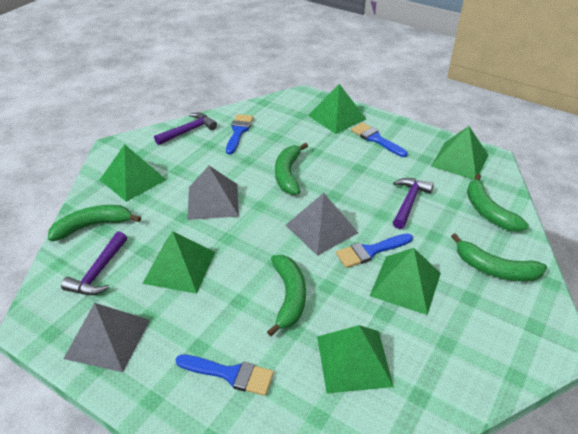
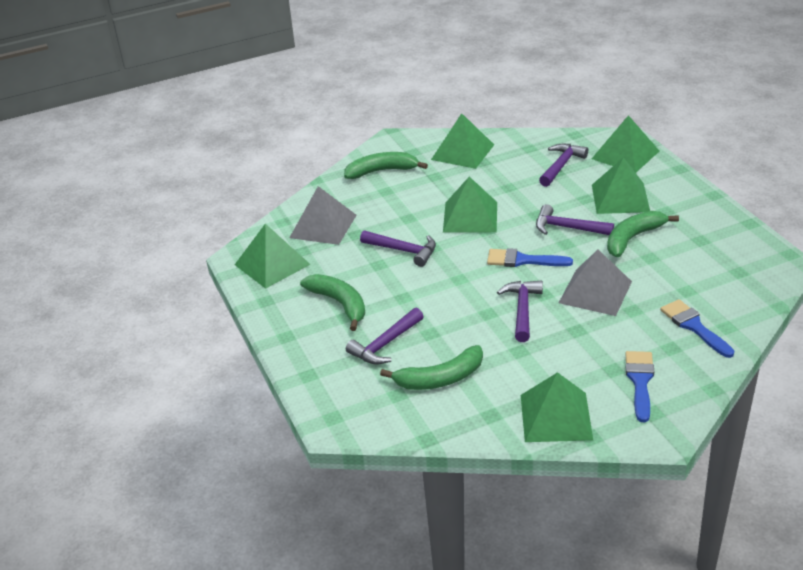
blue brush: 4 -> 3
green banana: 5 -> 4
grey pyramid: 3 -> 2
purple hammer: 3 -> 5

